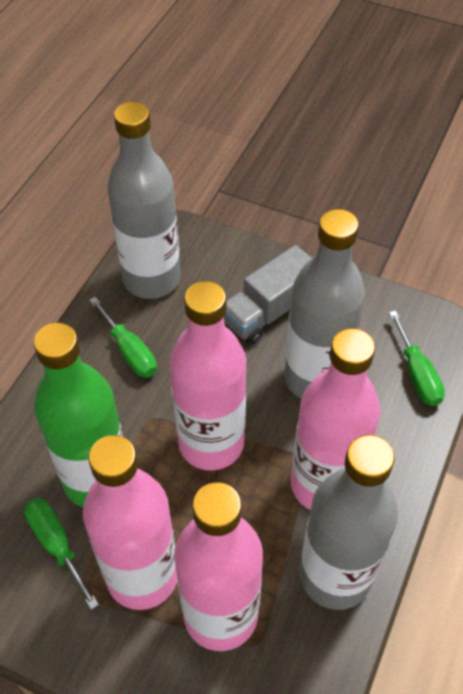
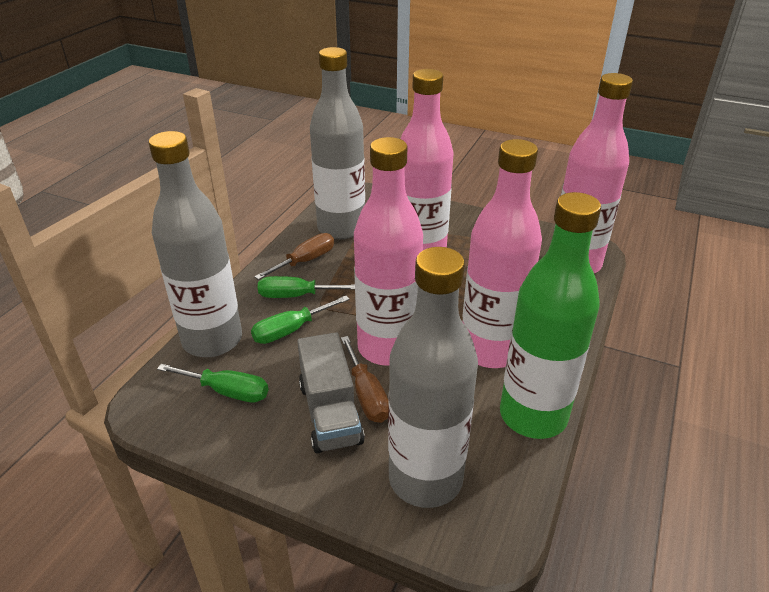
brown screwdriver: 0 -> 2

